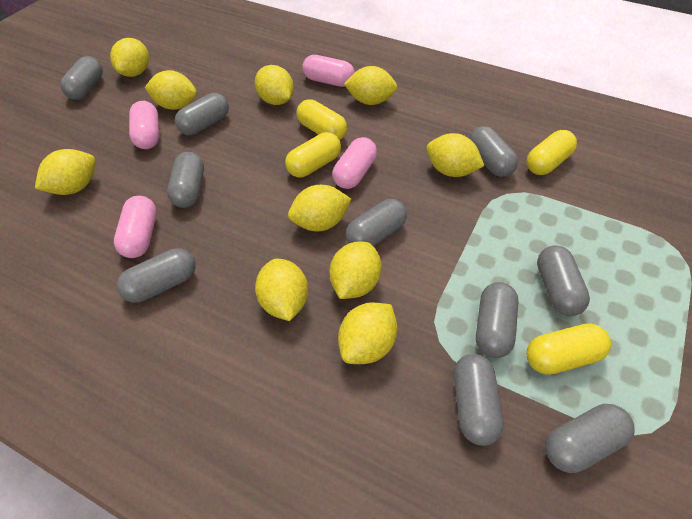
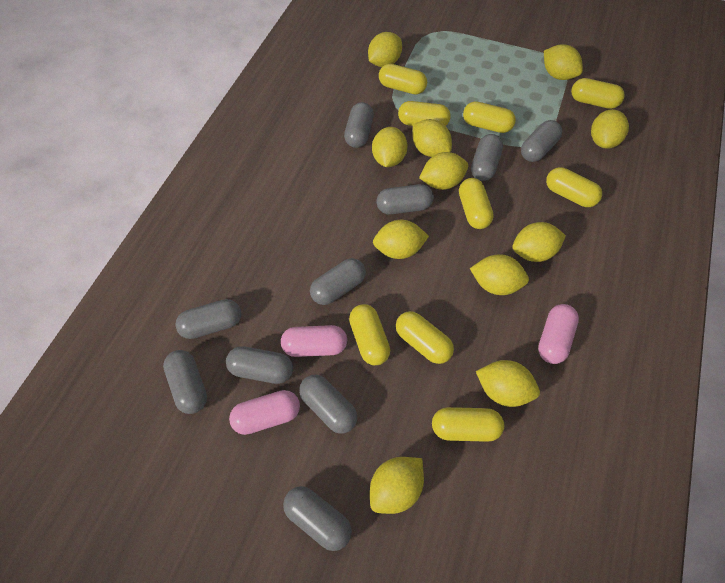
pink capsule: 4 -> 3
yellow capsule: 4 -> 9
yellow lemon: 10 -> 11

